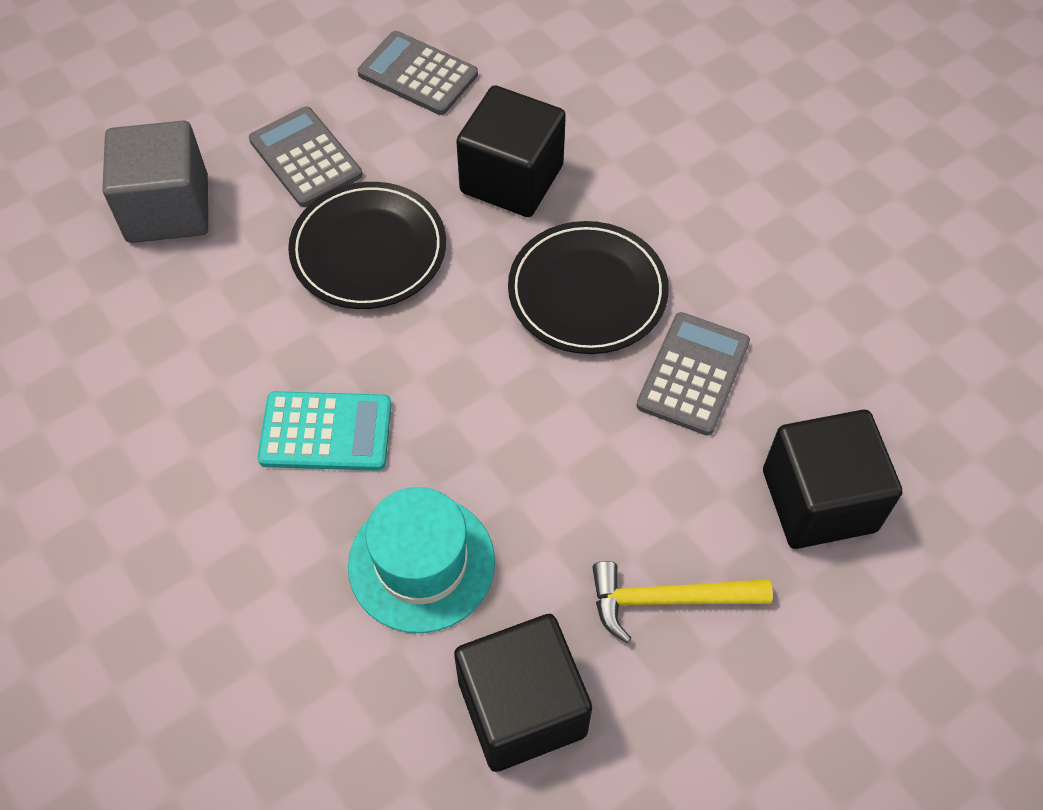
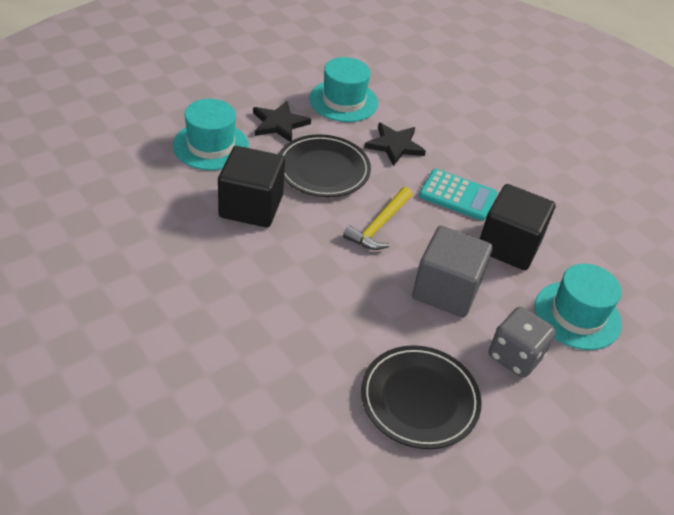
black cube: 3 -> 2
black star: 0 -> 2
grey calculator: 3 -> 0
grey dice: 0 -> 1
turquoise hat: 1 -> 3

